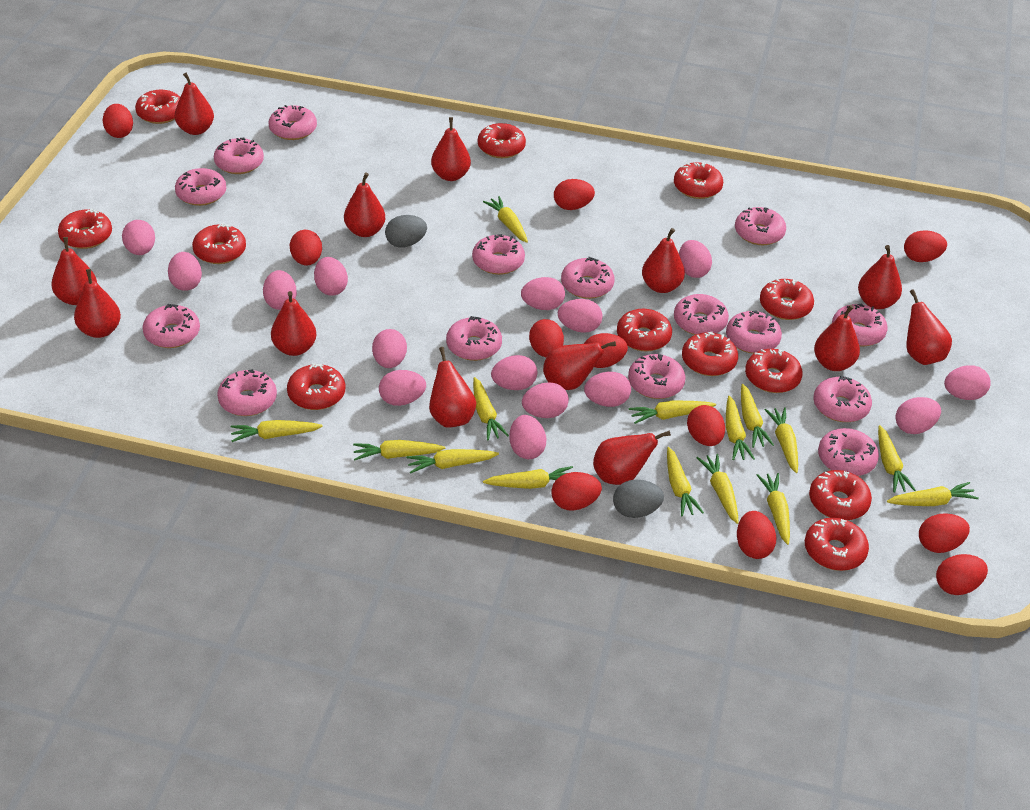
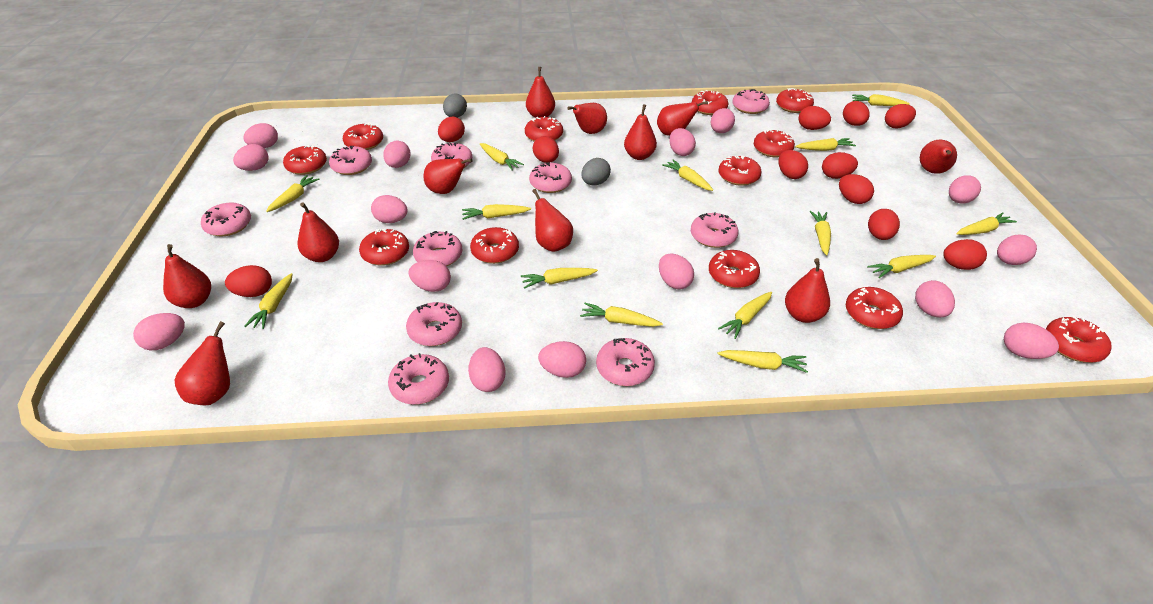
pink donut: 15 -> 10
red pear: 13 -> 11
yellow carrot: 15 -> 14

